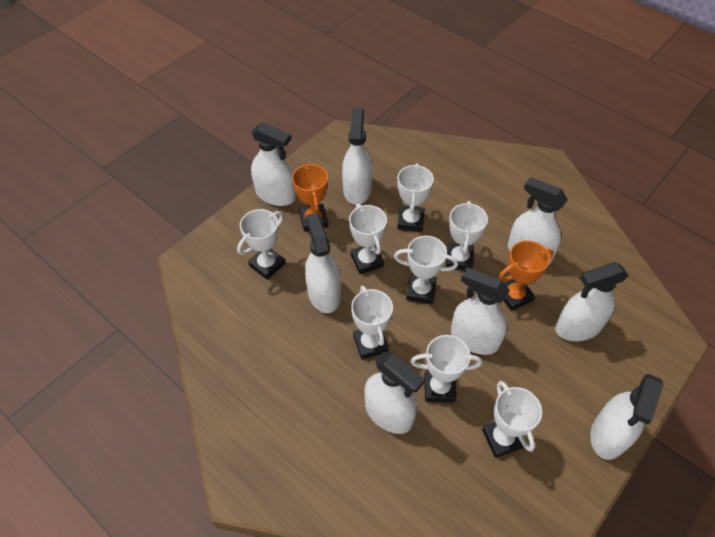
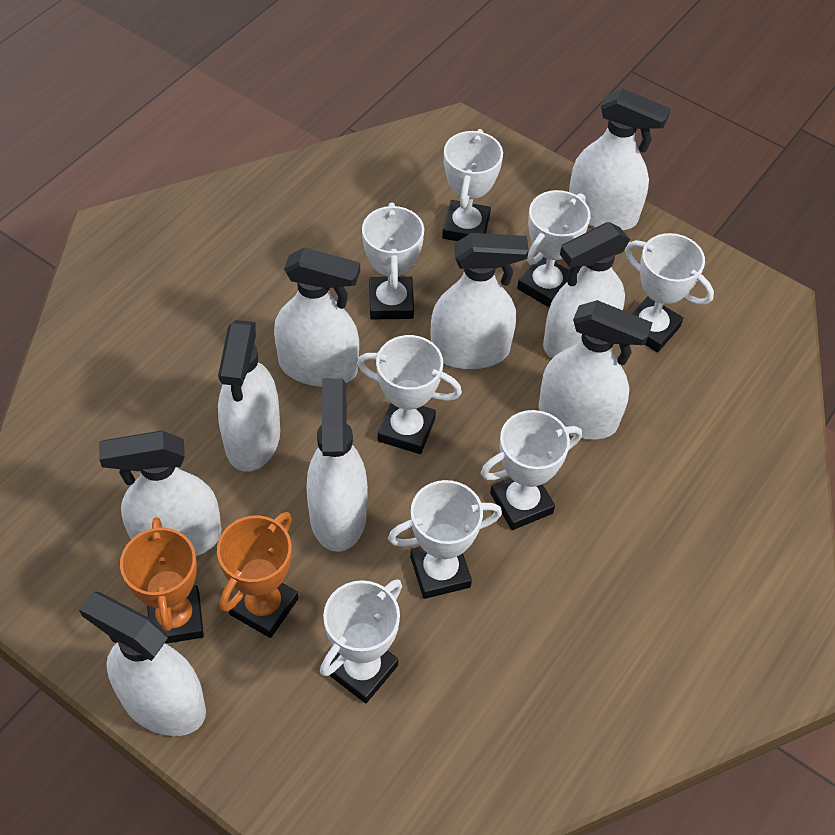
white spray bottle: 8 -> 9

